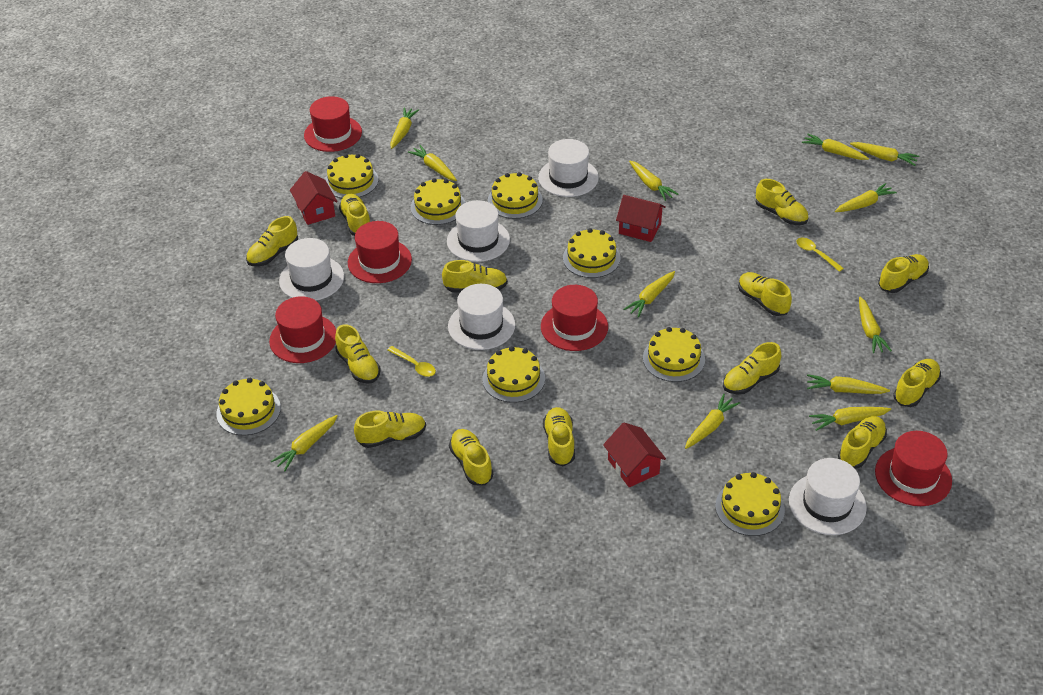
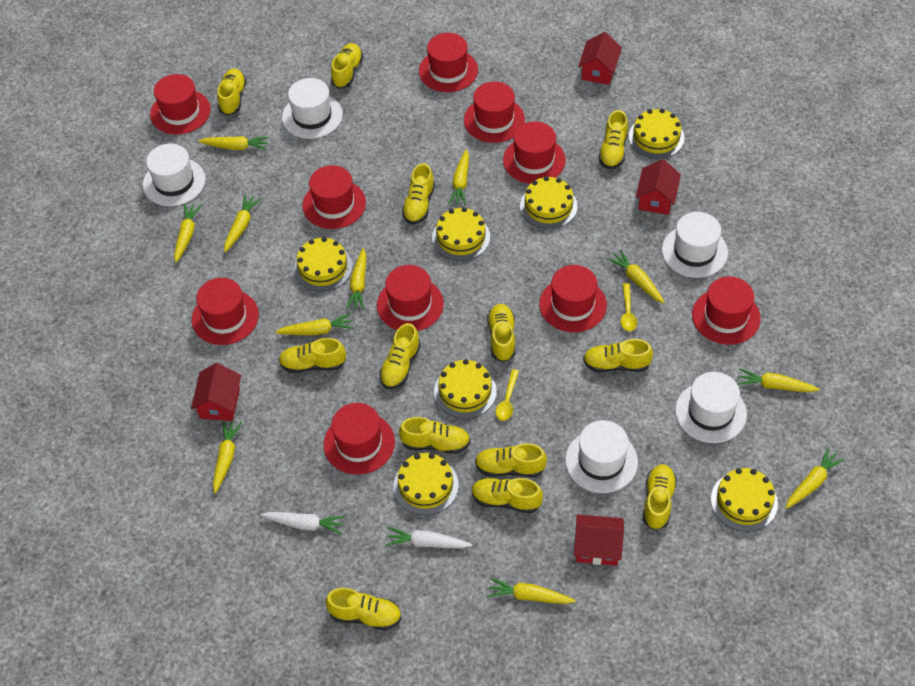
red hat: 5 -> 10
red house: 3 -> 4
white carrot: 0 -> 2
yellow cake: 8 -> 7
yellow carrot: 12 -> 11

